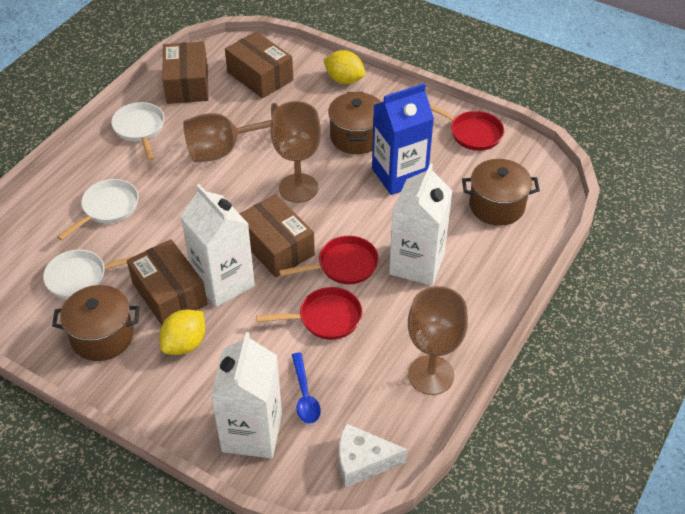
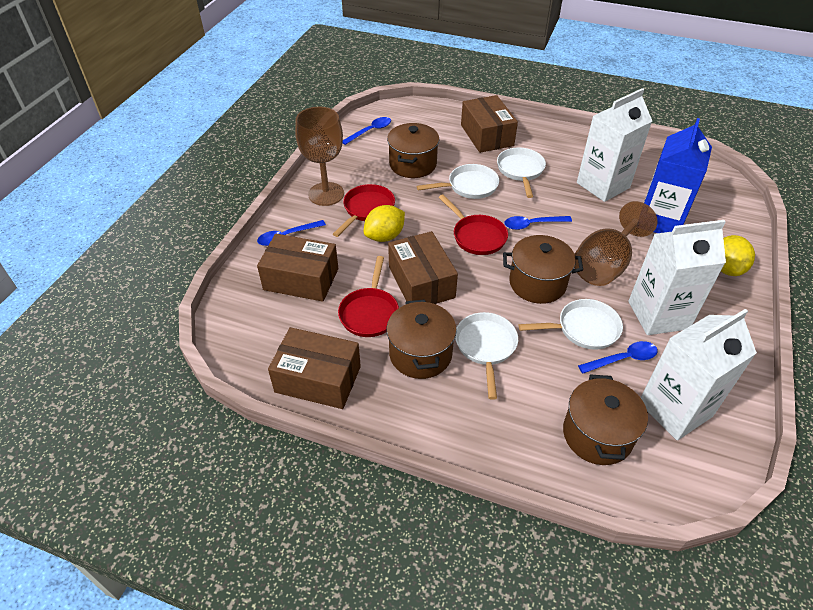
blue spoon: 1 -> 4
brown goblet: 3 -> 2
brown pot: 3 -> 4
white cheese: 1 -> 0
white pan: 3 -> 4

